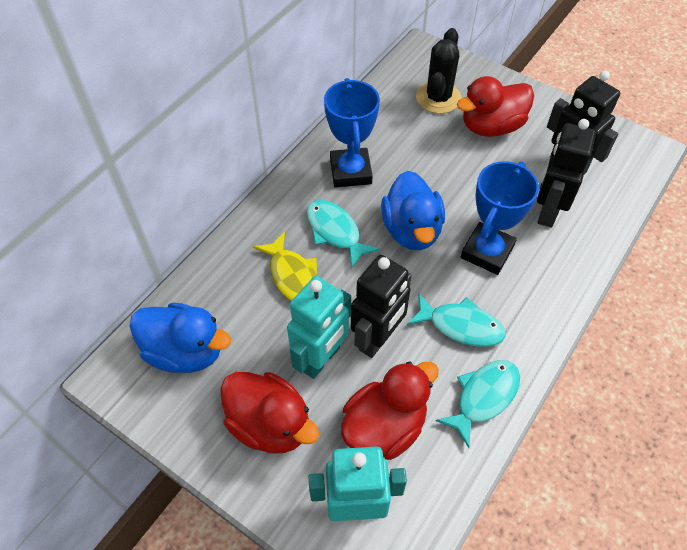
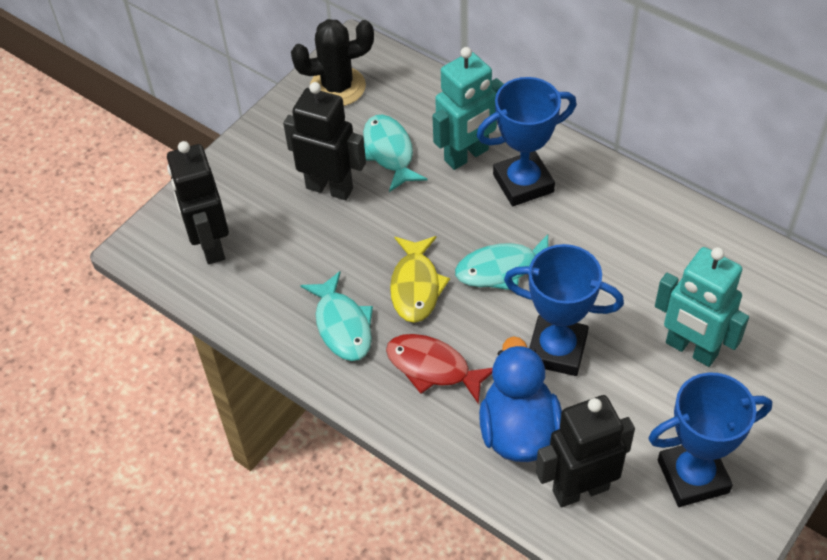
blue duck: 2 -> 1
blue trophy: 2 -> 3
red duck: 3 -> 0
red fish: 0 -> 1

